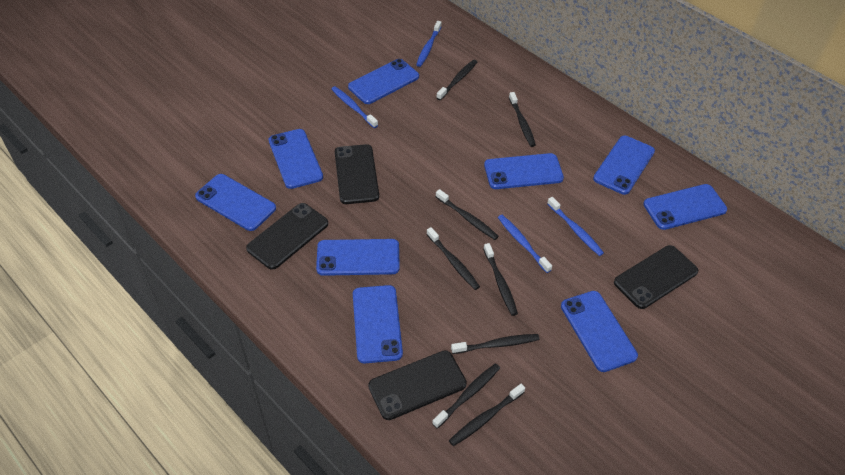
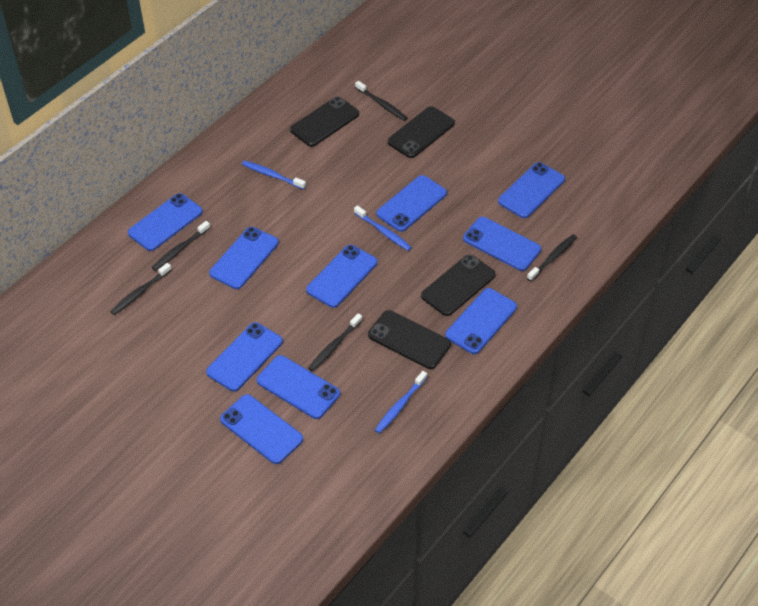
black toothbrush: 8 -> 5
blue phone: 9 -> 10
blue toothbrush: 4 -> 3

